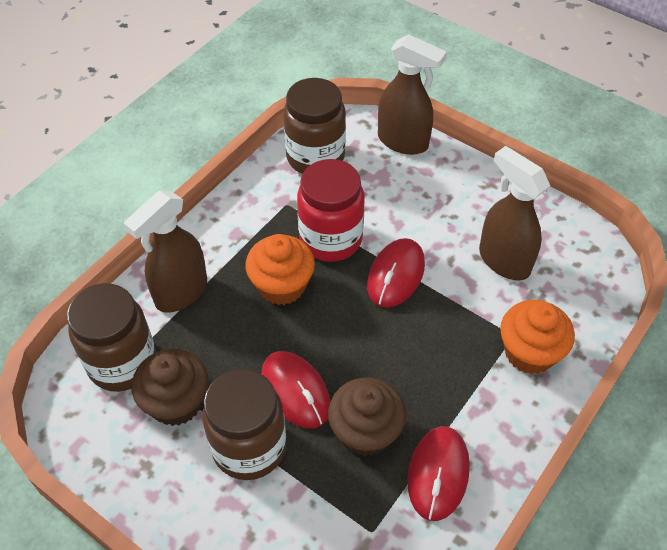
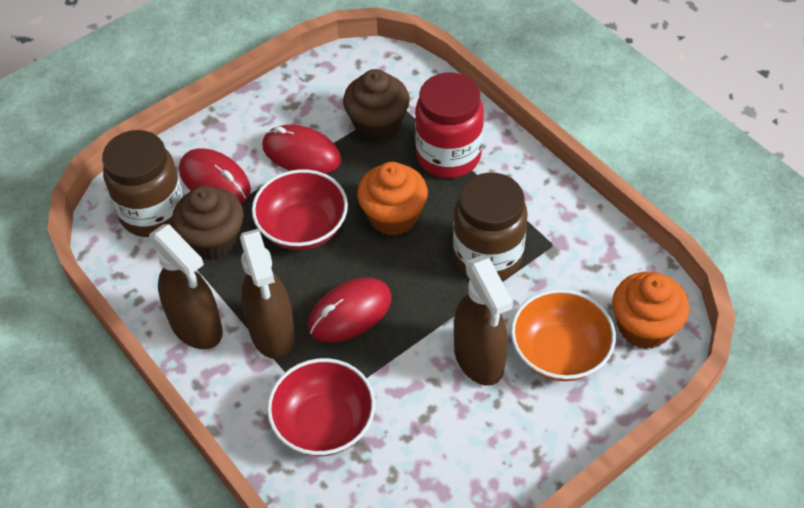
brown jar: 3 -> 2
orange bowl: 0 -> 1
red bowl: 0 -> 2

